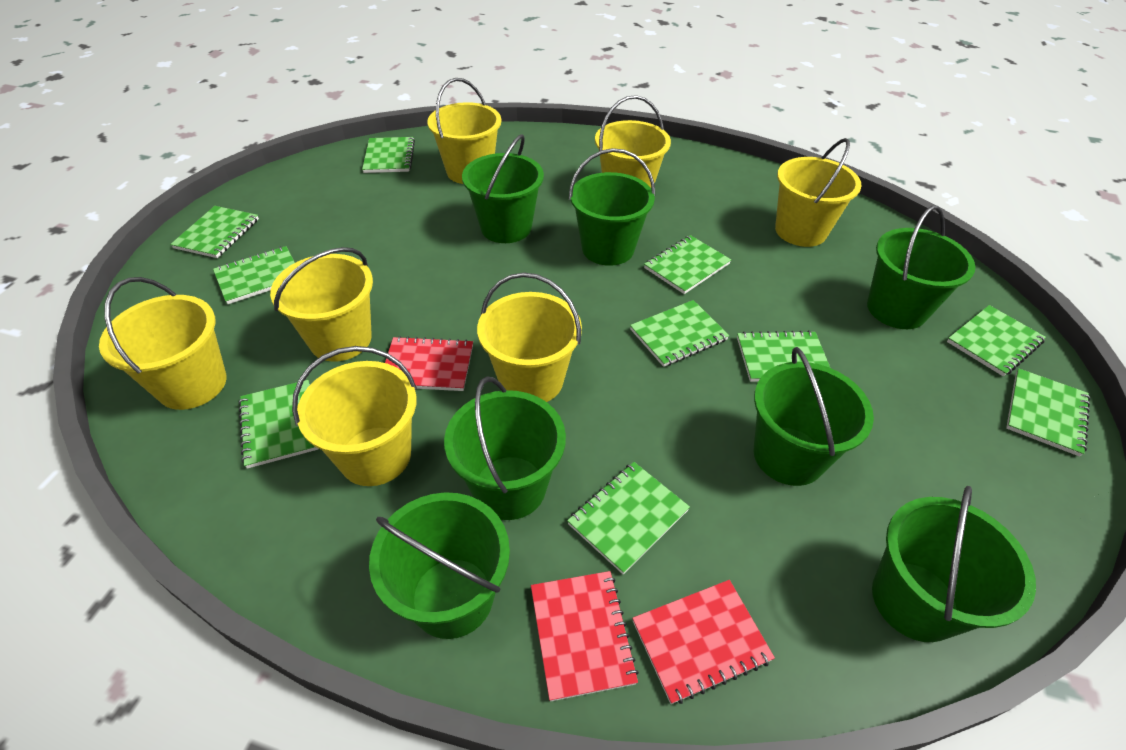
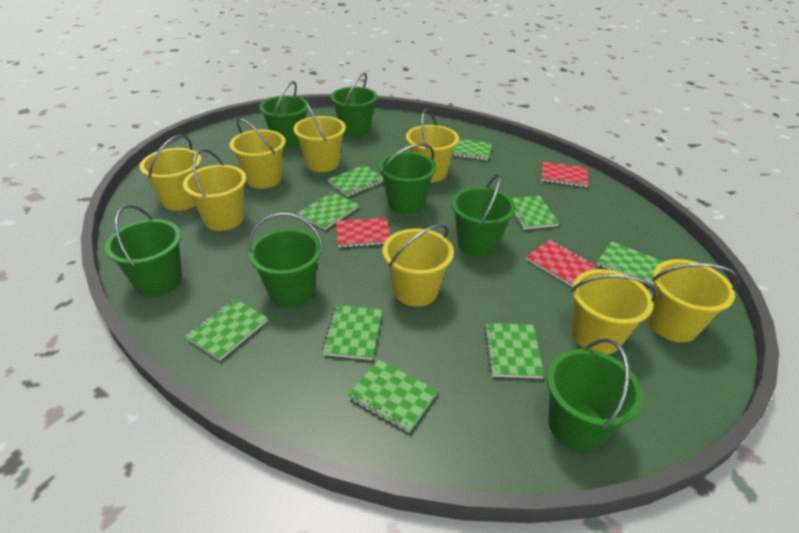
green notebook: 10 -> 9
yellow bucket: 7 -> 8

